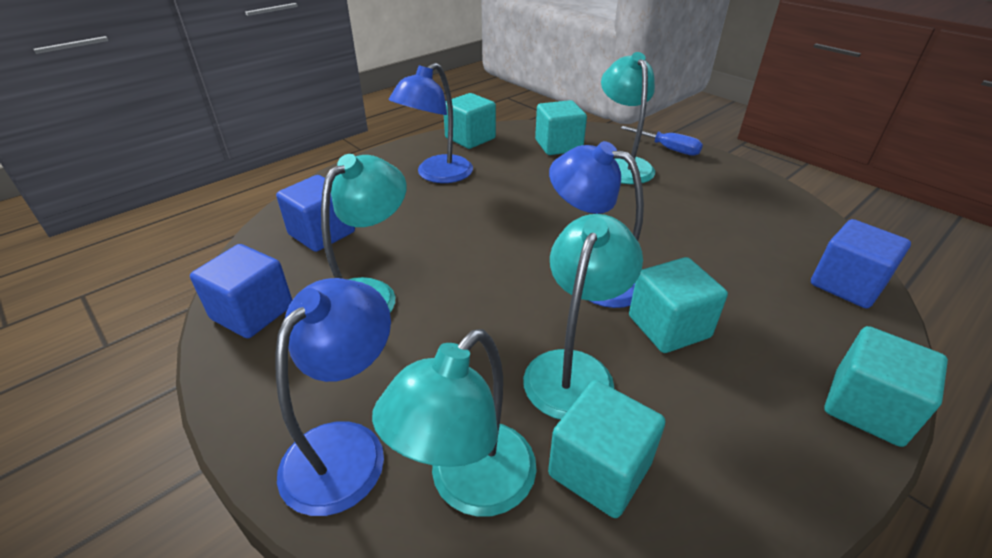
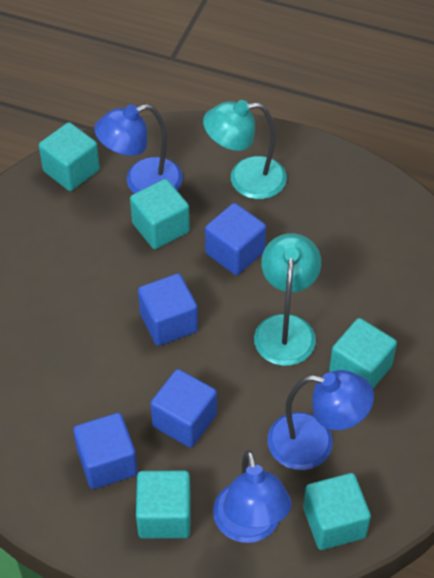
blue cube: 3 -> 4
blue screwdriver: 1 -> 0
turquoise lamp: 4 -> 2

